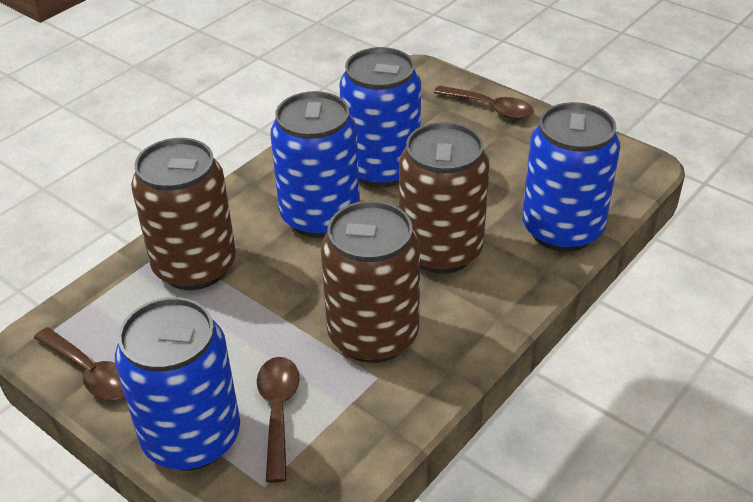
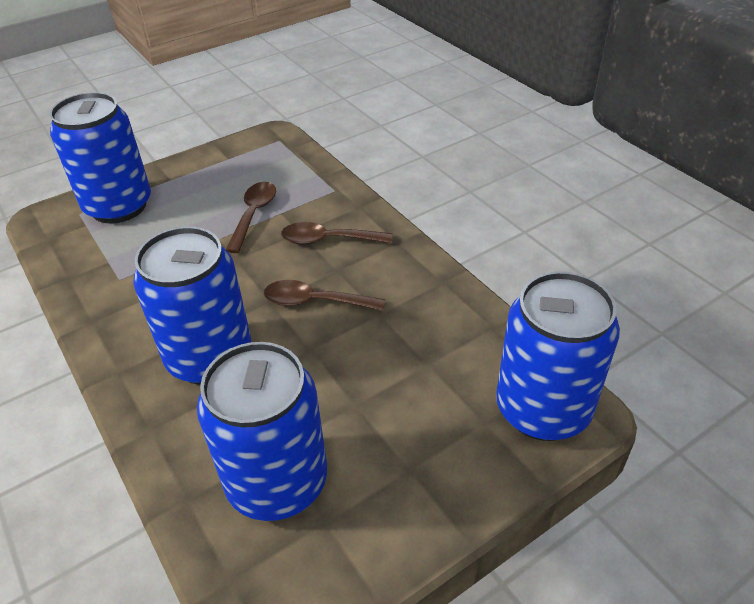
brown can: 3 -> 0

